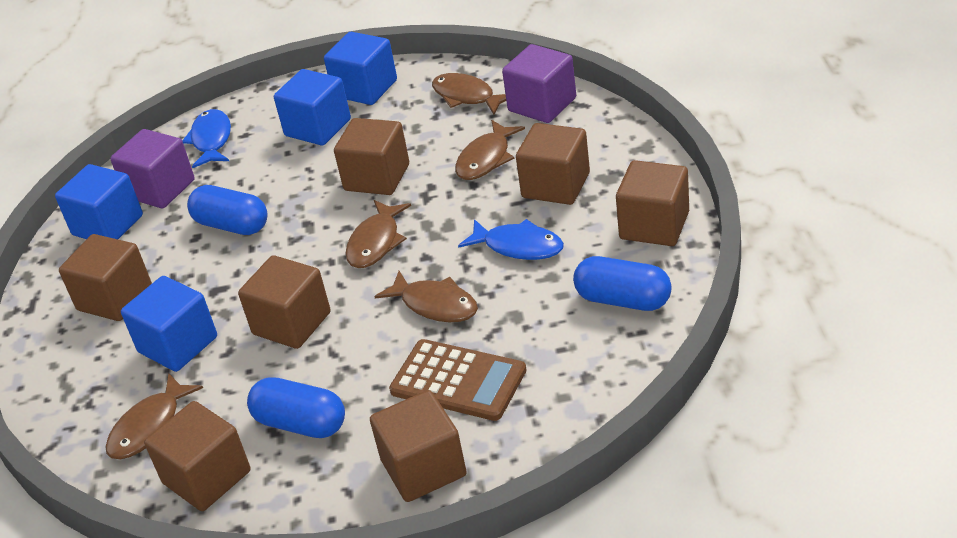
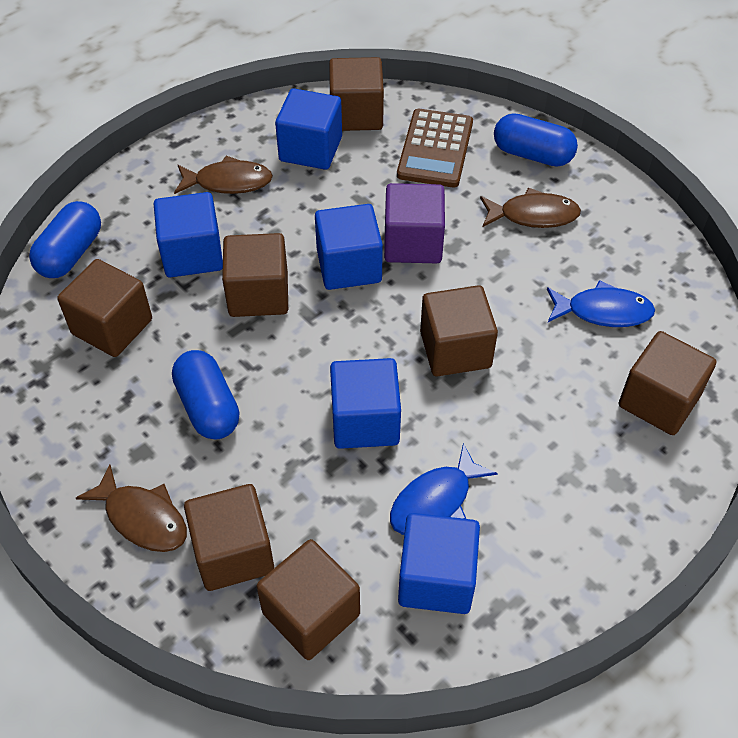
blue cube: 4 -> 5
brown fish: 5 -> 3
purple cube: 2 -> 1

